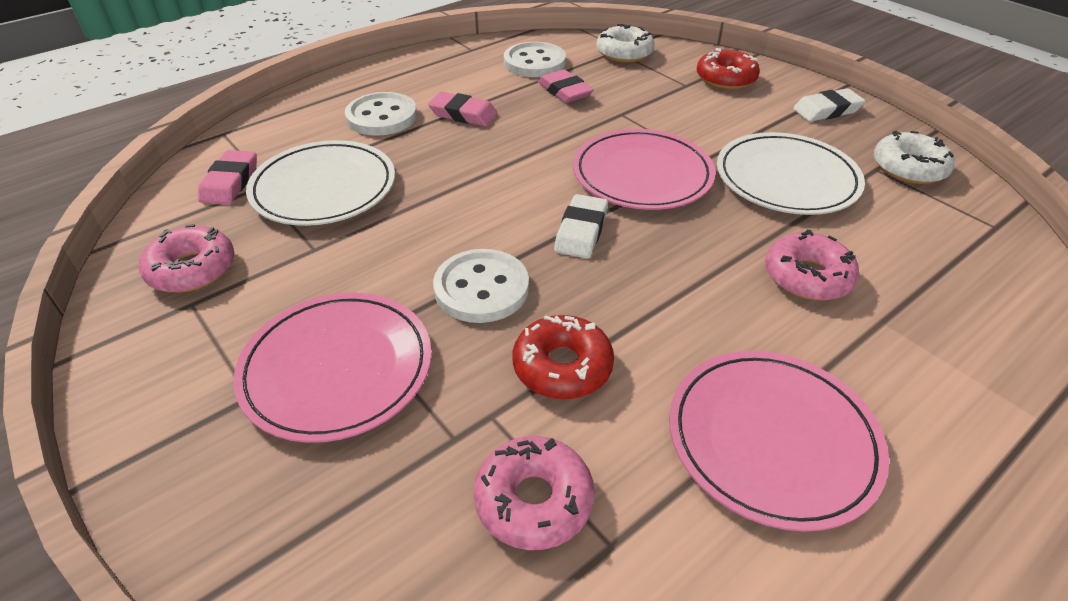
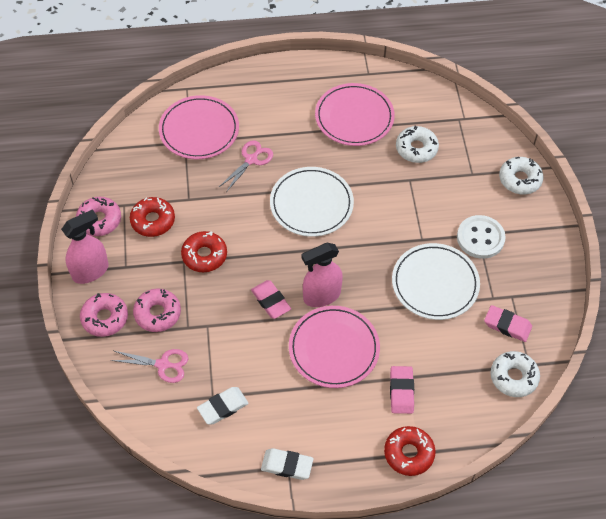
pink scissors: 0 -> 2
pink spray bottle: 0 -> 2
red donut: 2 -> 3
white button: 3 -> 1
white donut: 2 -> 3

